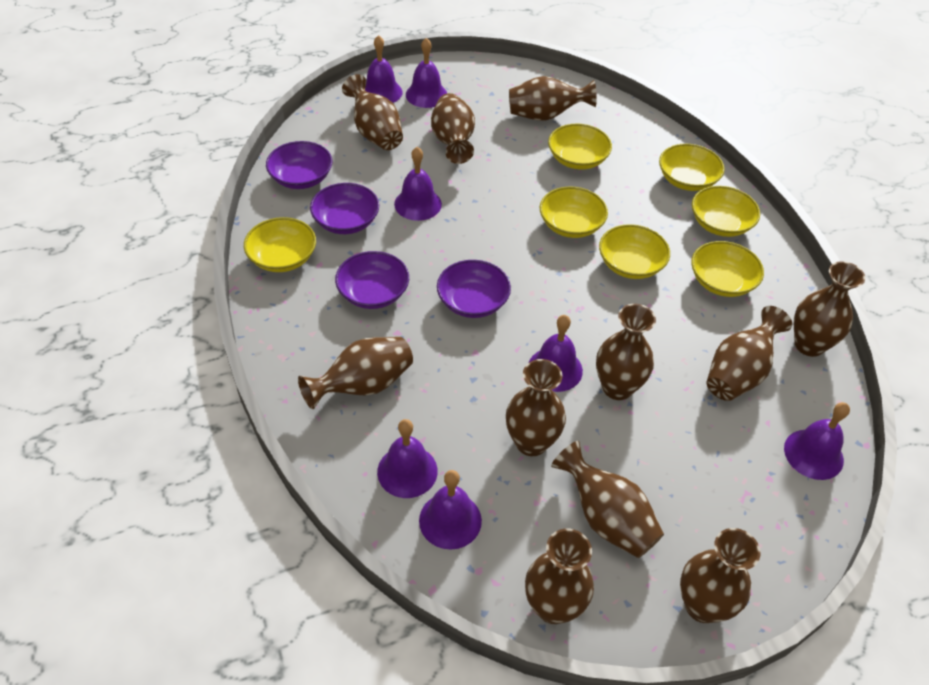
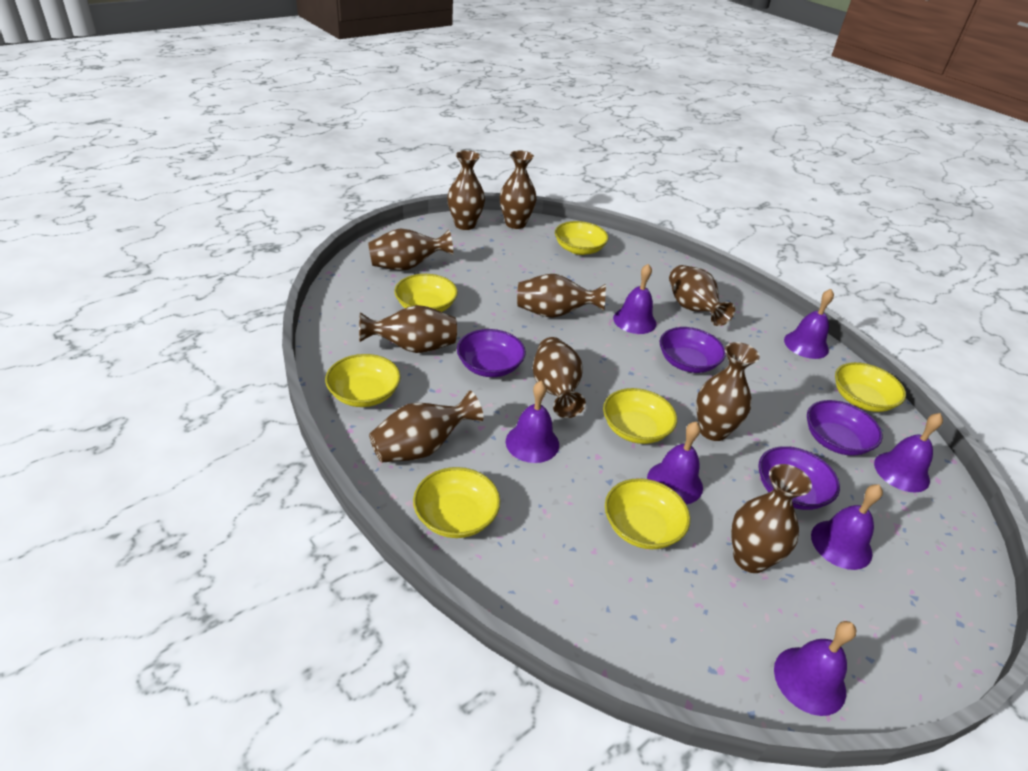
brown vase: 11 -> 10

